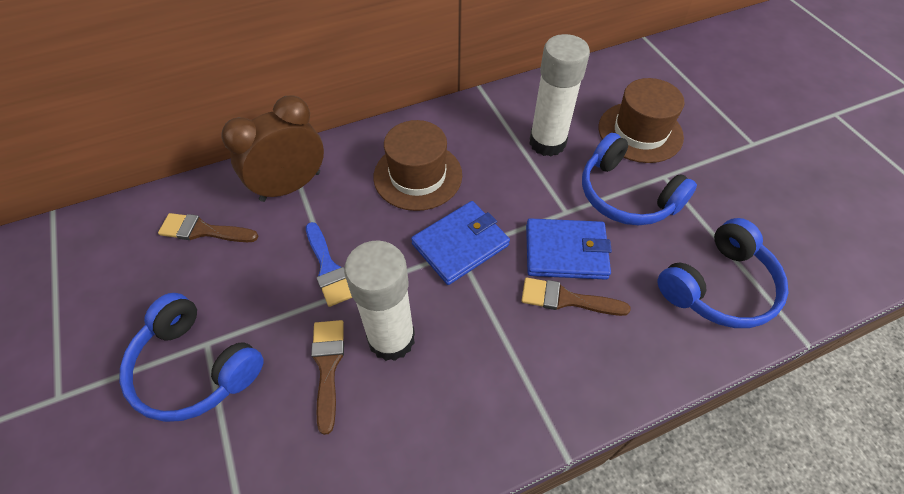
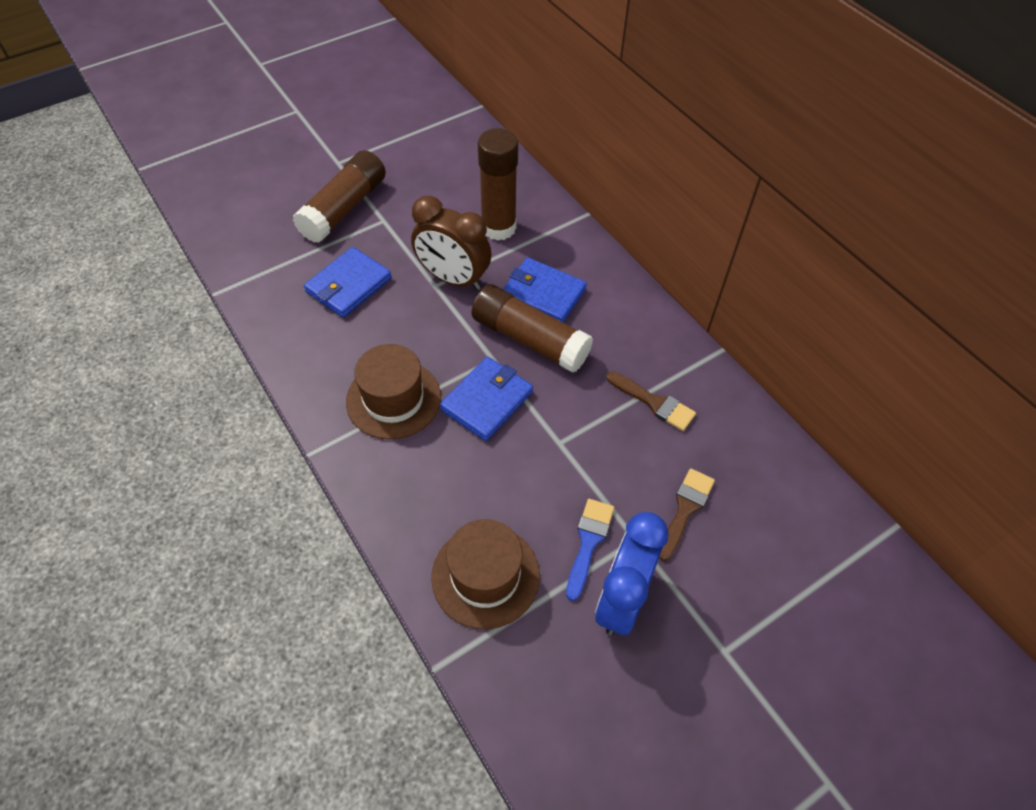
blue clock: 0 -> 1
blue headphones: 3 -> 0
blue wallet: 2 -> 3
brown brush: 3 -> 2
brown glue stick: 0 -> 3
white glue stick: 2 -> 0

